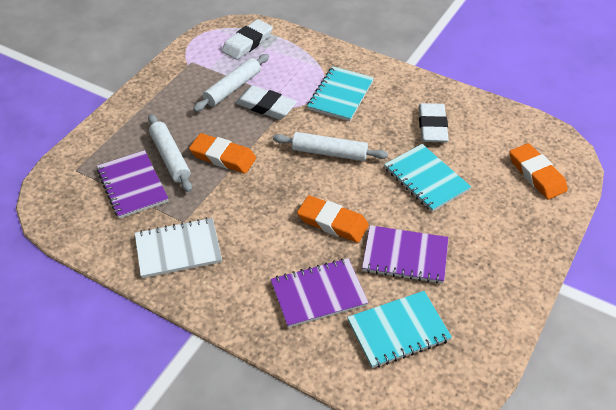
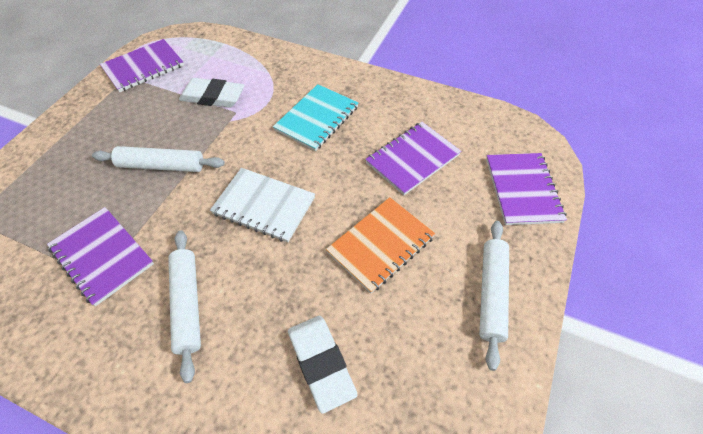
orange eraser: 3 -> 0
orange notebook: 0 -> 1
purple notebook: 3 -> 4
turquoise notebook: 3 -> 1
white eraser: 3 -> 2

